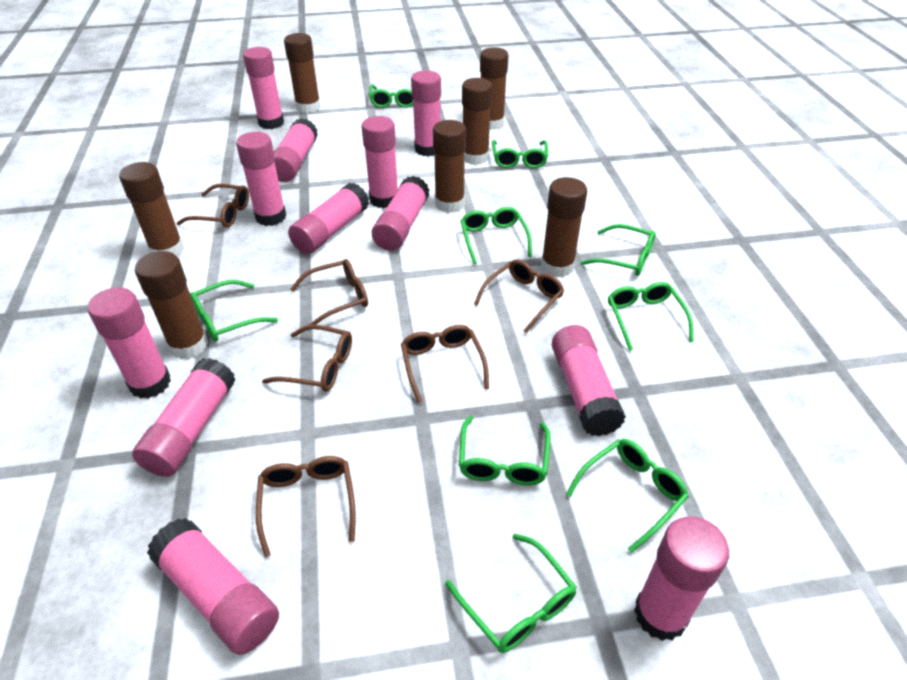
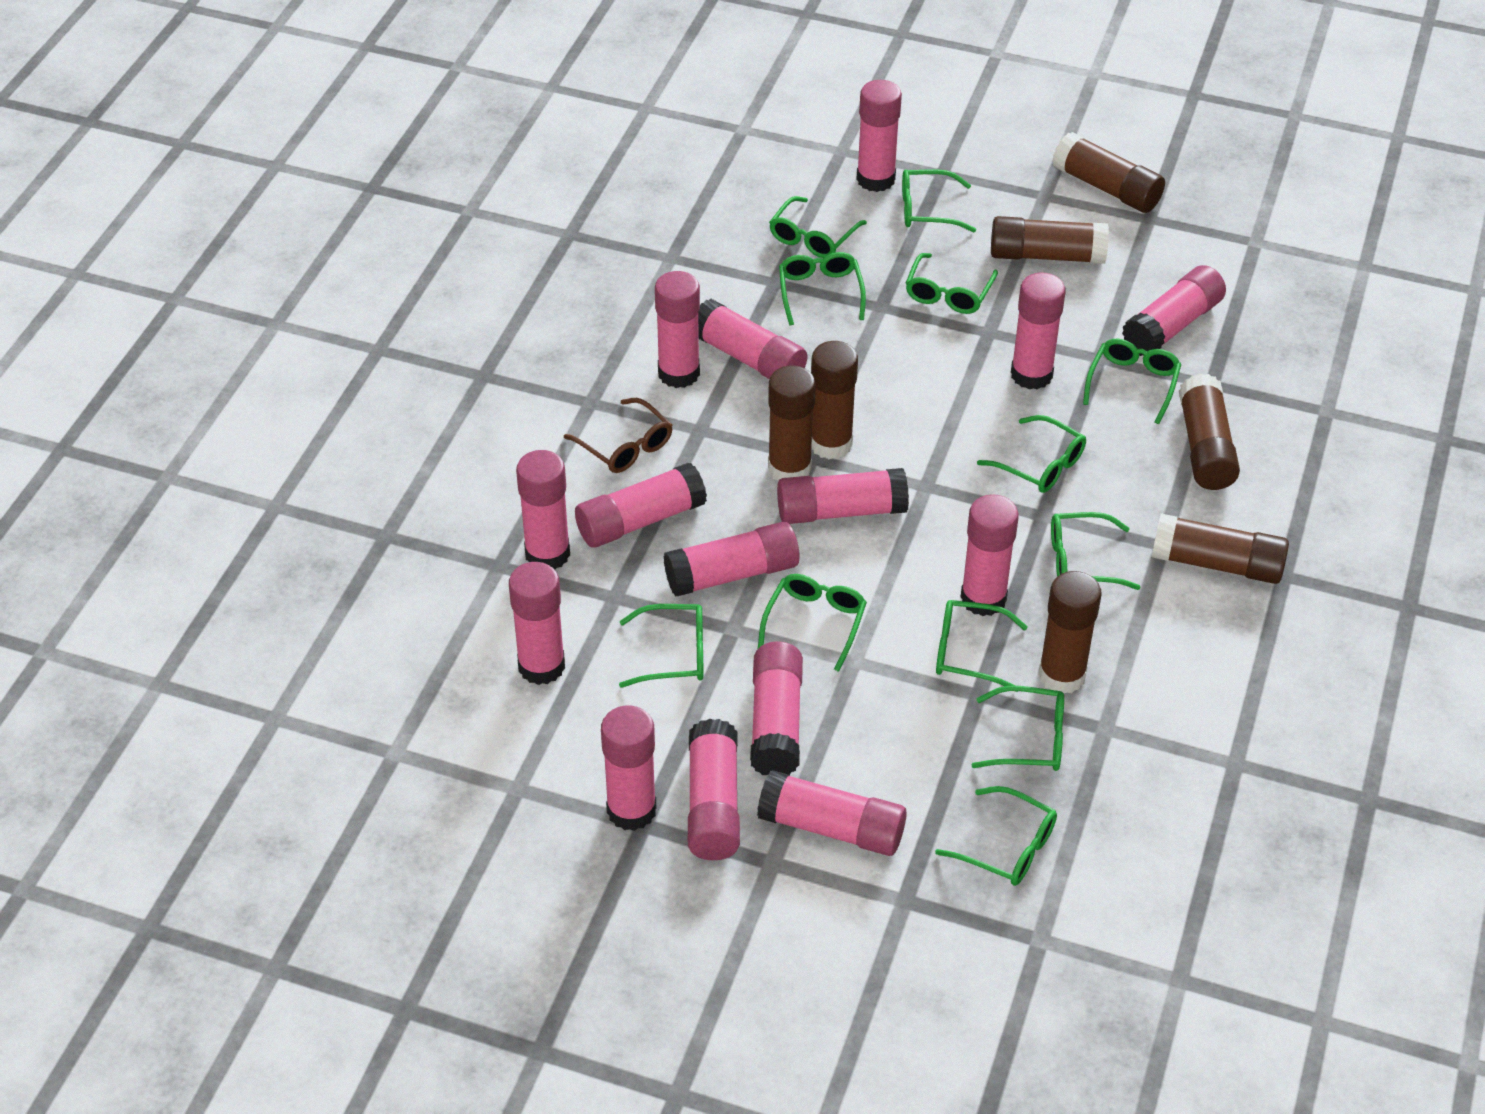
brown glasses: 6 -> 1
green glasses: 9 -> 12
pink glue stick: 12 -> 15

